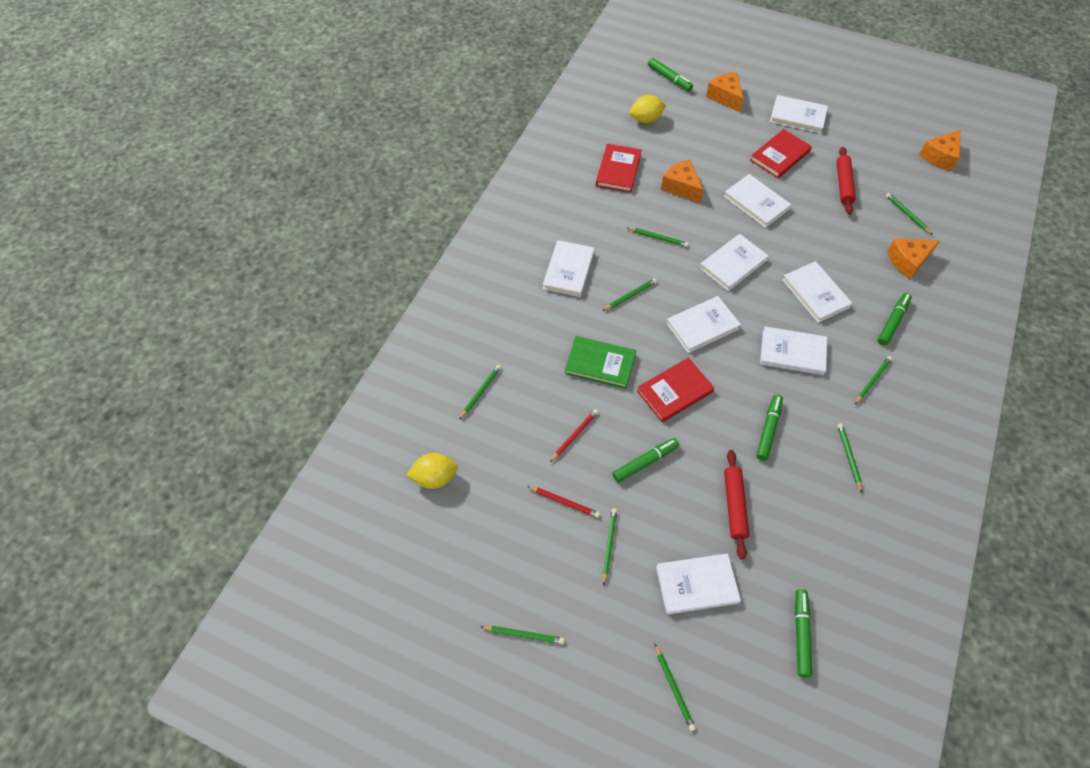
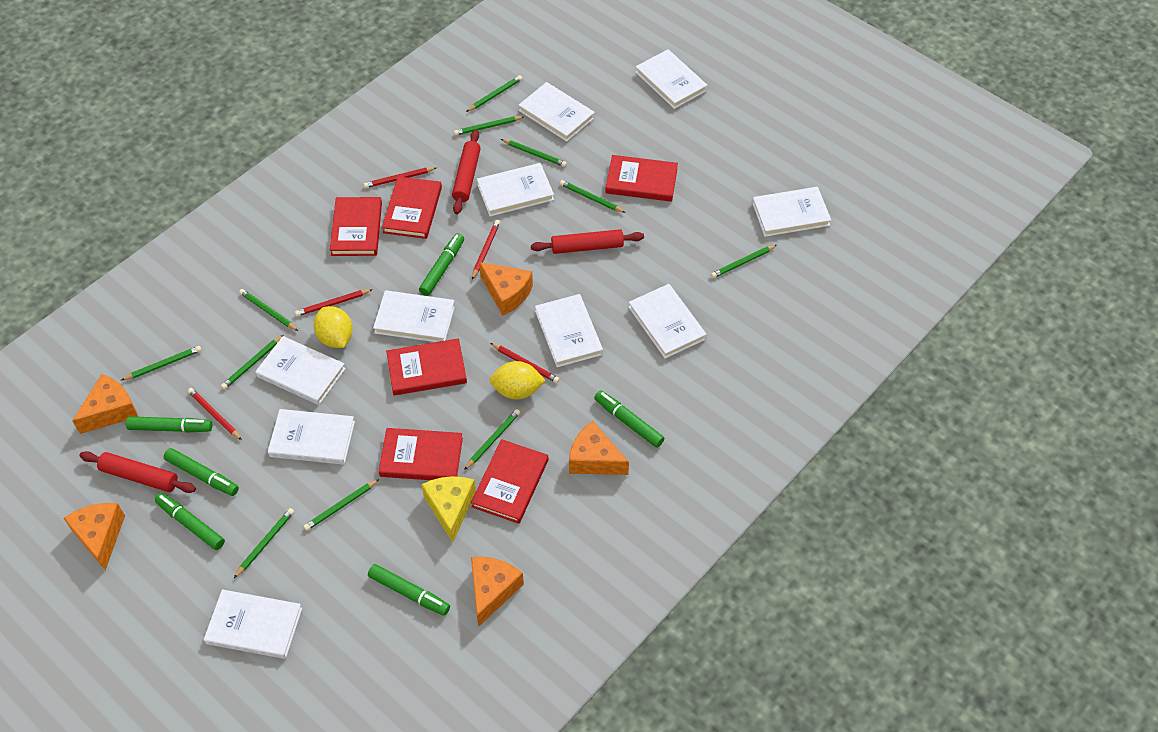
green book: 1 -> 0
green marker: 5 -> 6
green pencil: 9 -> 11
orange cheese: 4 -> 5
red book: 3 -> 6
red pencil: 2 -> 5
red rolling pin: 2 -> 3
white book: 8 -> 10
yellow cheese: 0 -> 1

